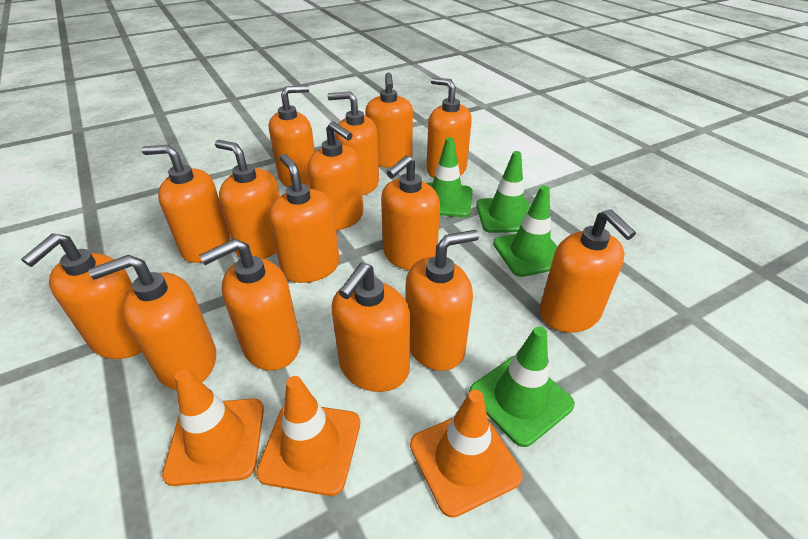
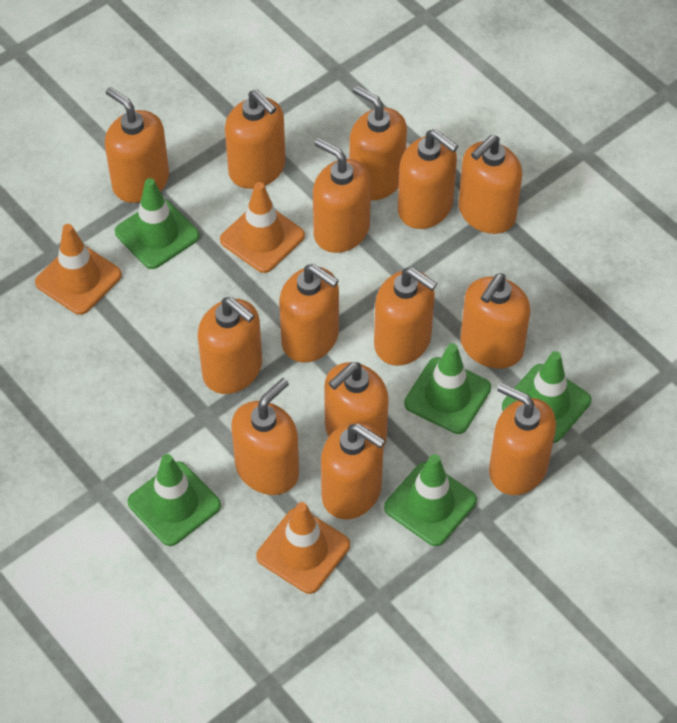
green traffic cone: 4 -> 5
orange soap dispenser: 15 -> 14

